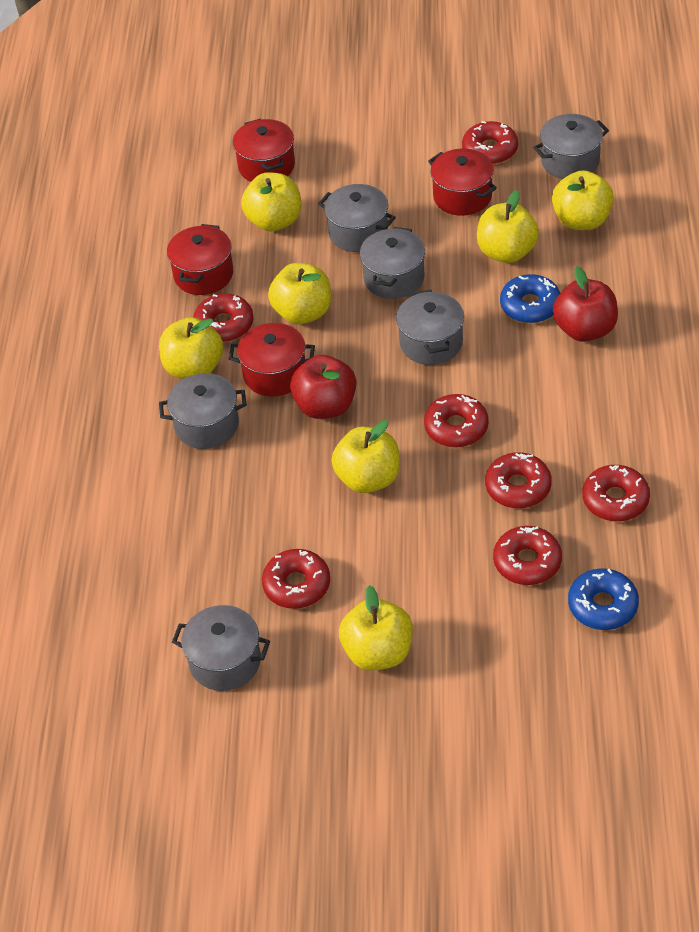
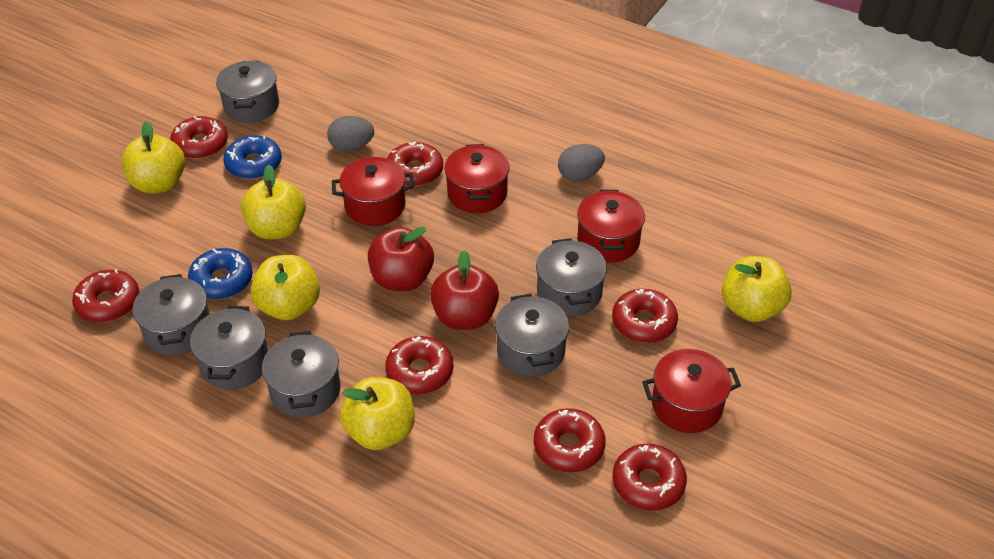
grey egg: 0 -> 2
yellow apple: 7 -> 5

